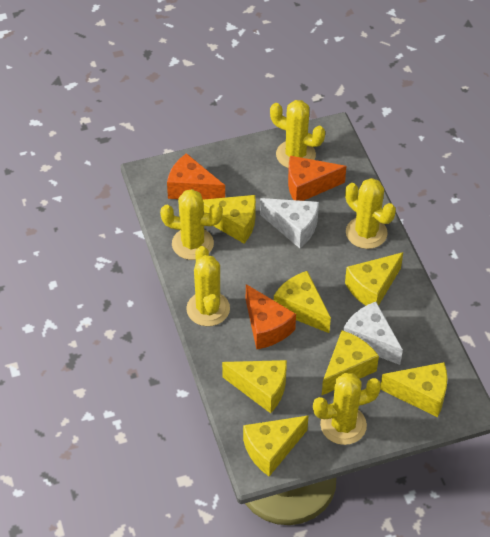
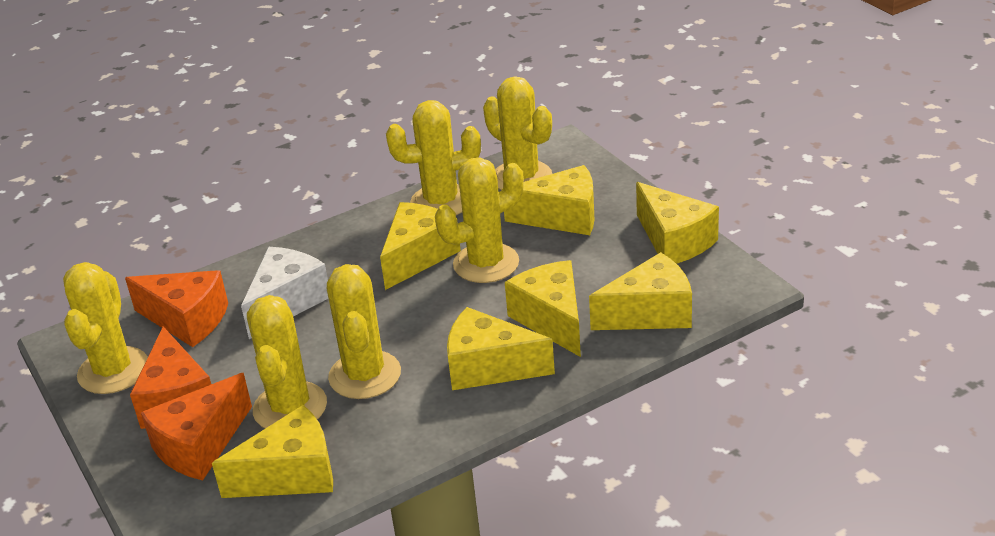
white cheese: 2 -> 1
yellow cactus: 5 -> 6

